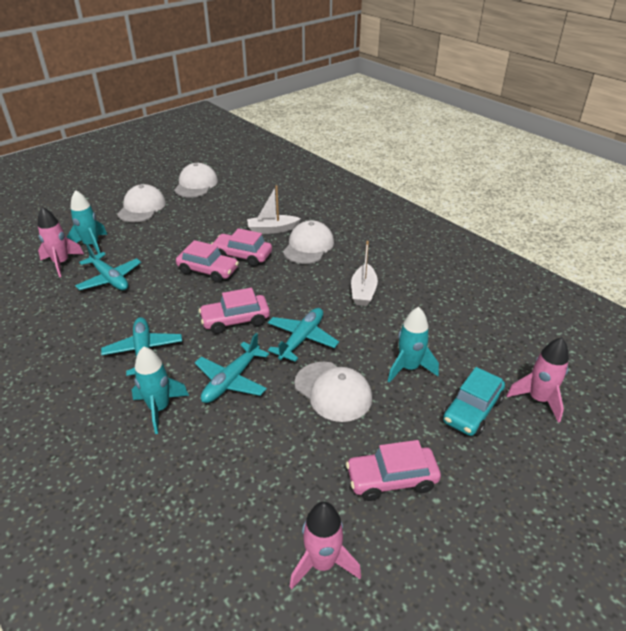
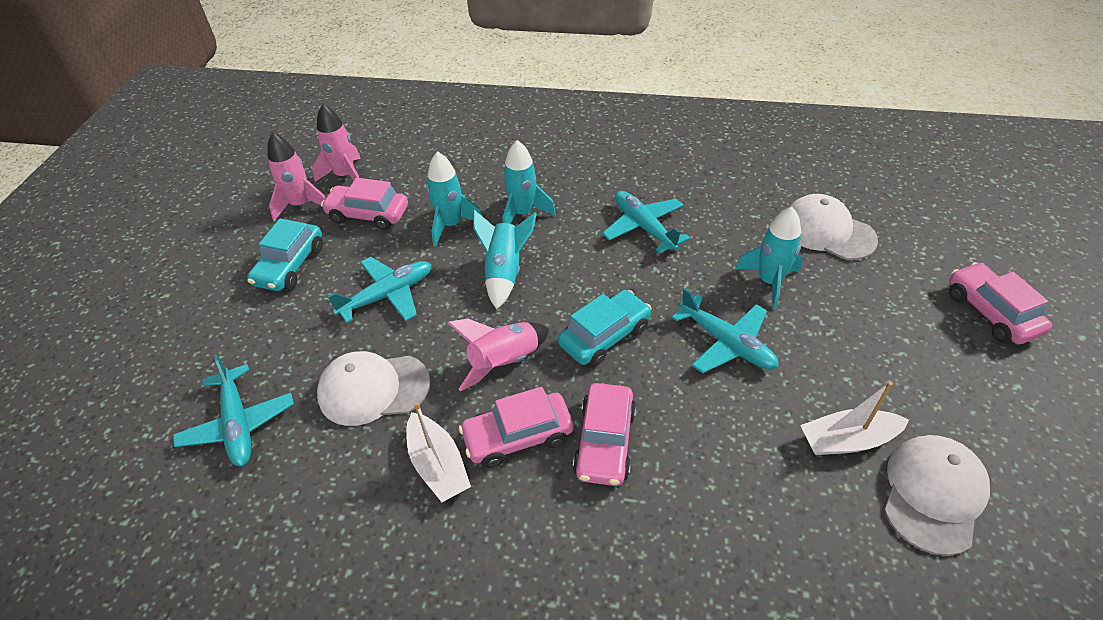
turquoise car: 1 -> 2
turquoise rocket: 3 -> 4
white cap: 4 -> 3

